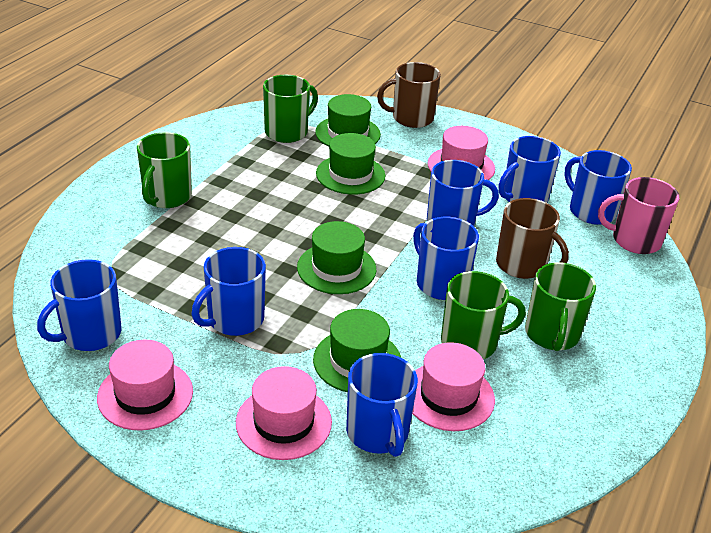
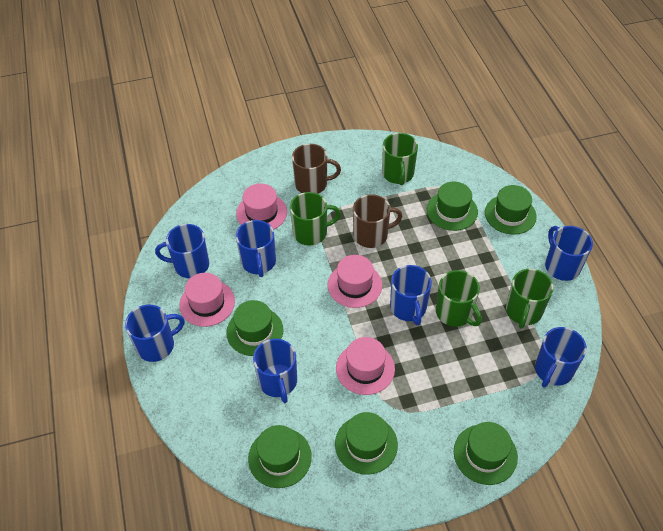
green hat: 4 -> 6
pink mug: 1 -> 0

